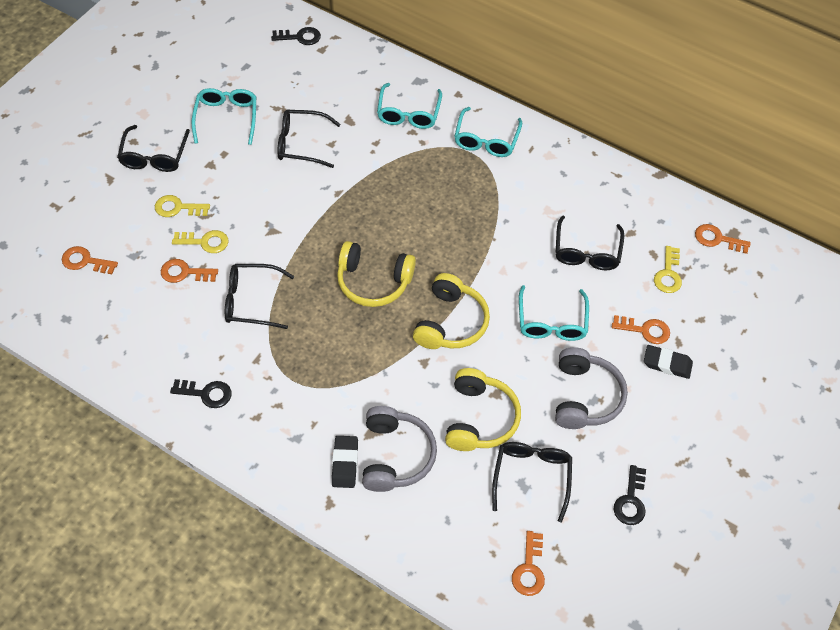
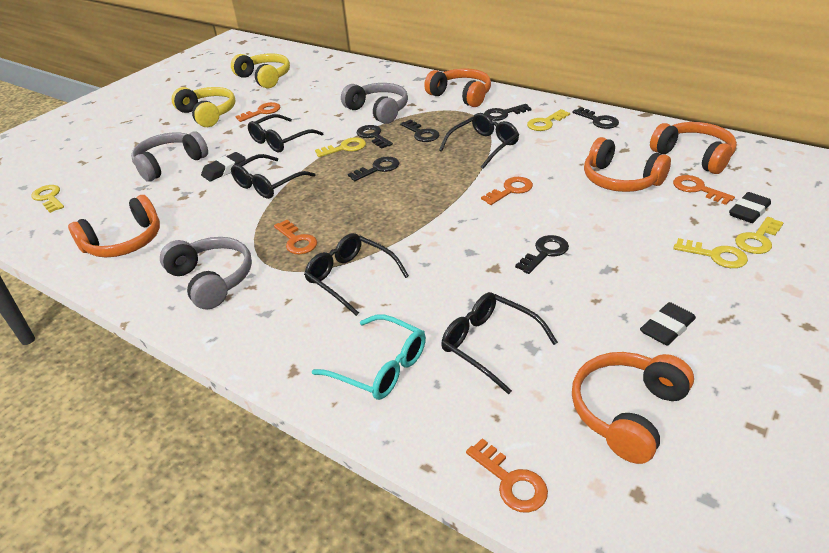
black eraser: 2 -> 3
black key: 3 -> 6
grey headphones: 2 -> 3
orange headphones: 0 -> 5
turquoise glasses: 4 -> 1
yellow headphones: 3 -> 2
yellow key: 3 -> 5

